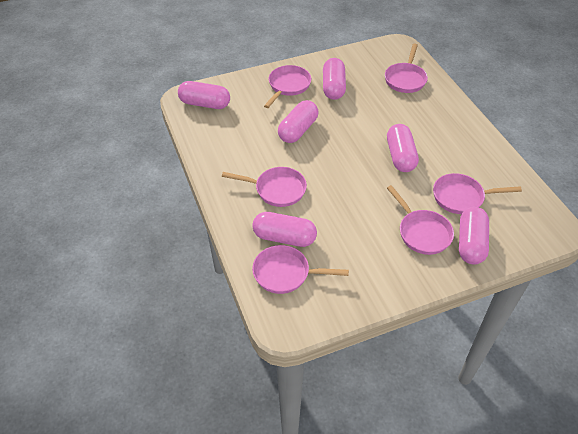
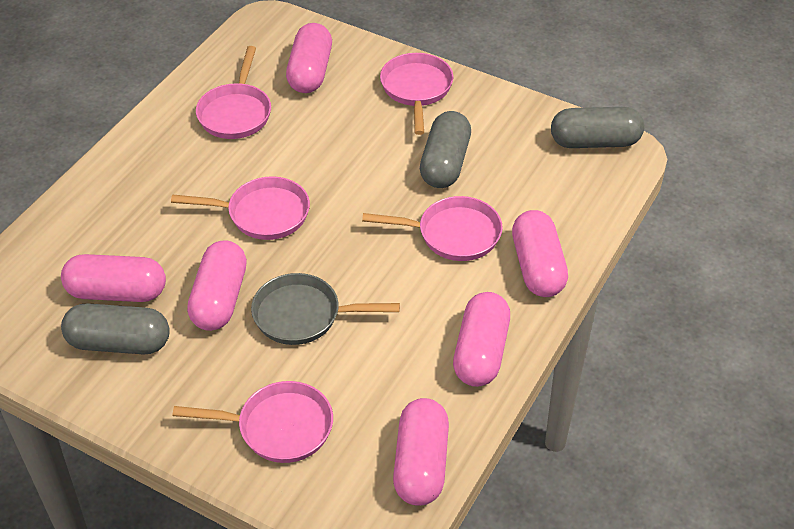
grey capsule: 0 -> 3
grey pan: 0 -> 1
pink pan: 6 -> 5

